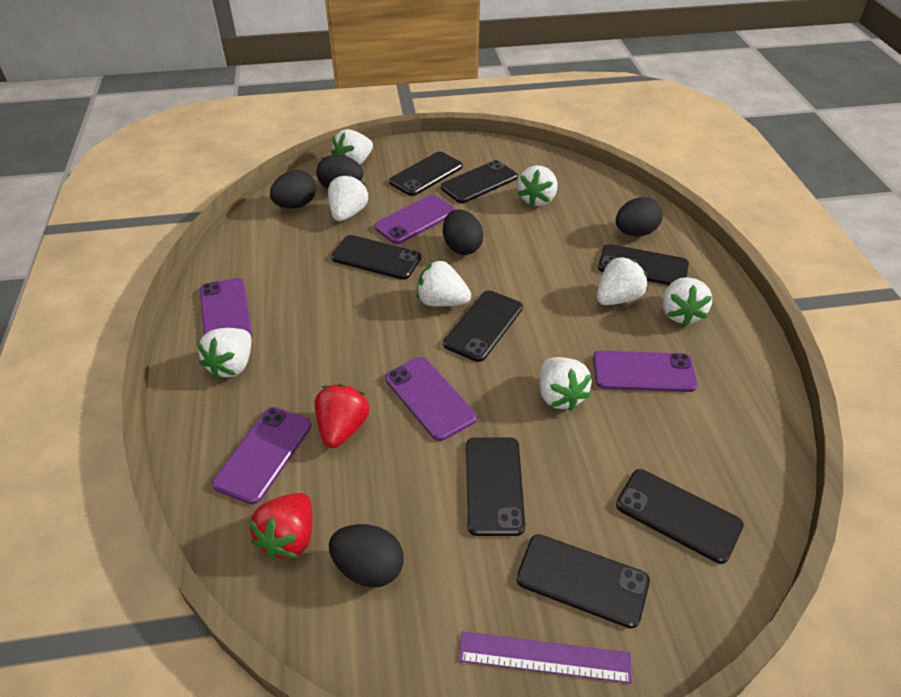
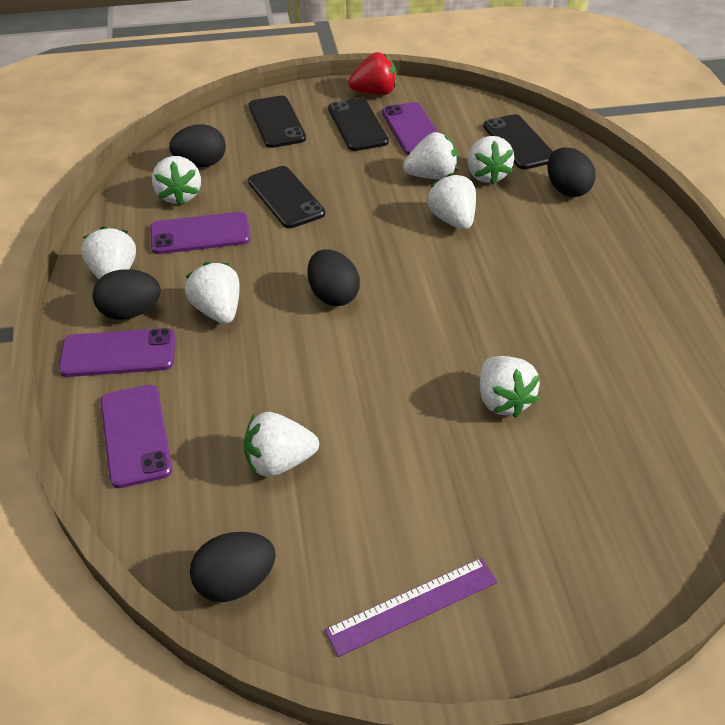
black phone: 8 -> 4
purple phone: 5 -> 4
red strawberry: 2 -> 1

